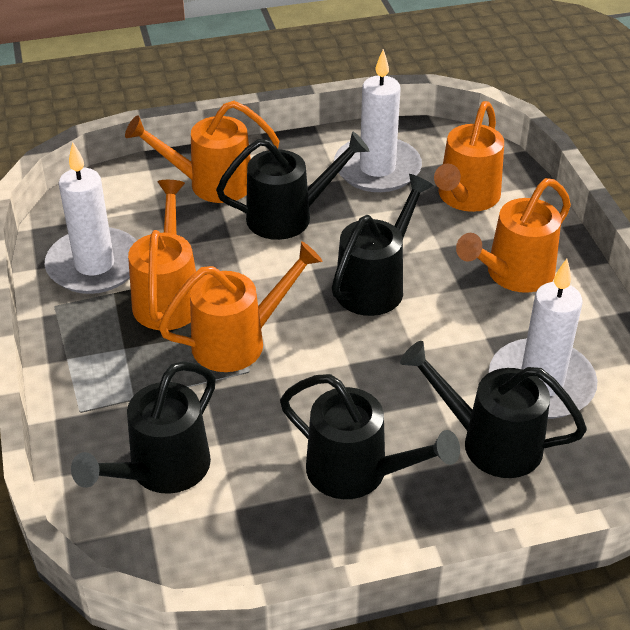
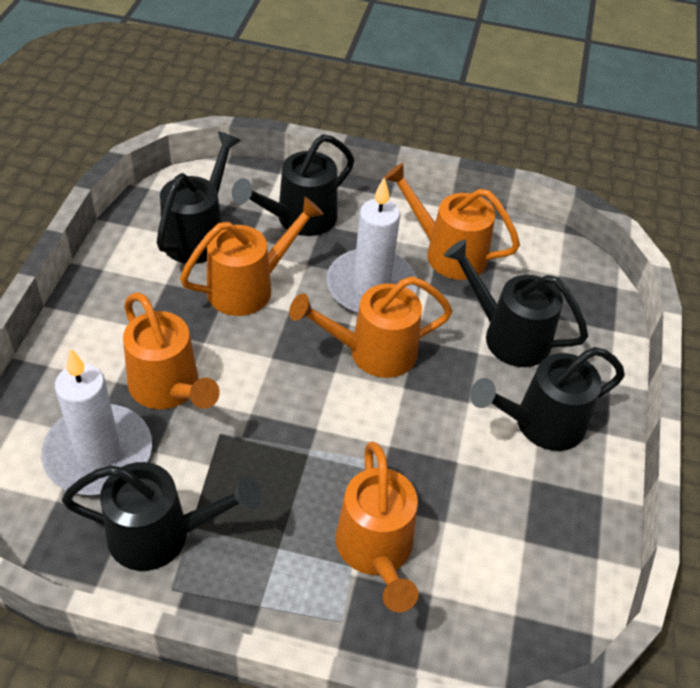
white candle: 3 -> 2

